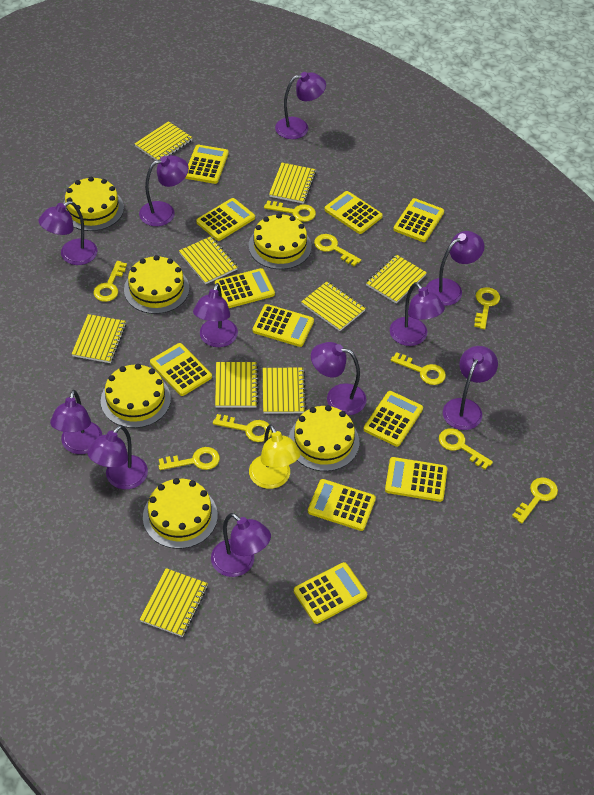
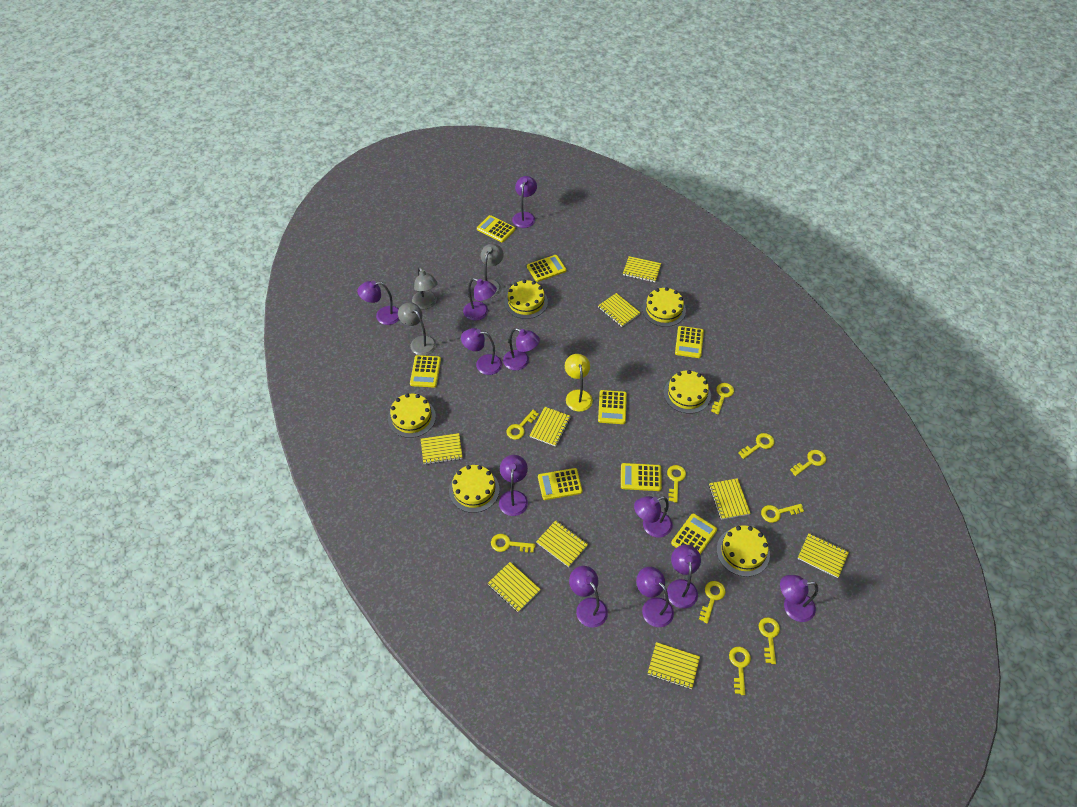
grey lamp: 0 -> 3
yellow calculator: 11 -> 8
yellow key: 9 -> 10

